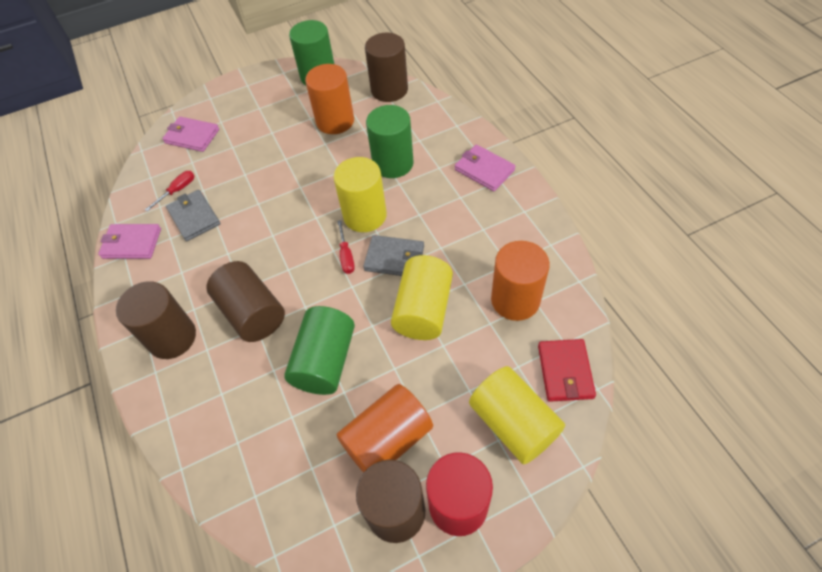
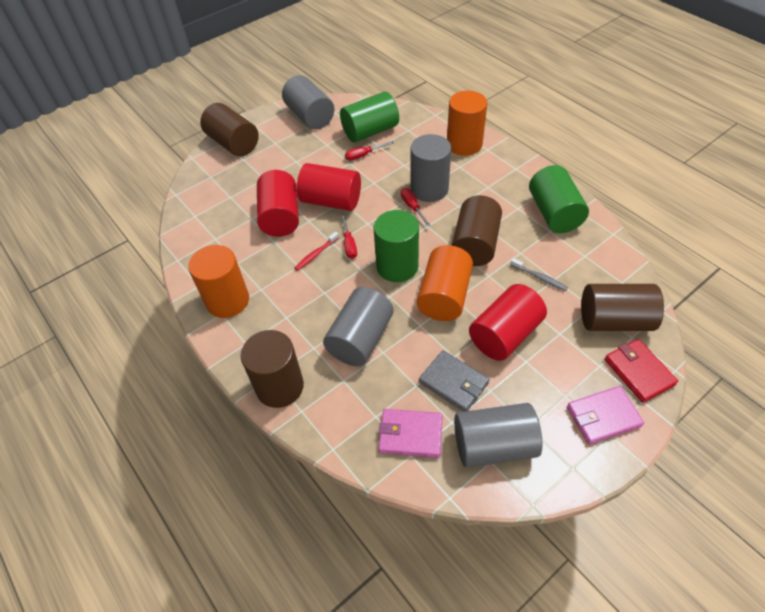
grey cylinder: 0 -> 4
grey toothbrush: 0 -> 1
grey wallet: 2 -> 1
pink wallet: 3 -> 2
red cylinder: 1 -> 3
red screwdriver: 2 -> 3
red toothbrush: 0 -> 1
yellow cylinder: 3 -> 0

